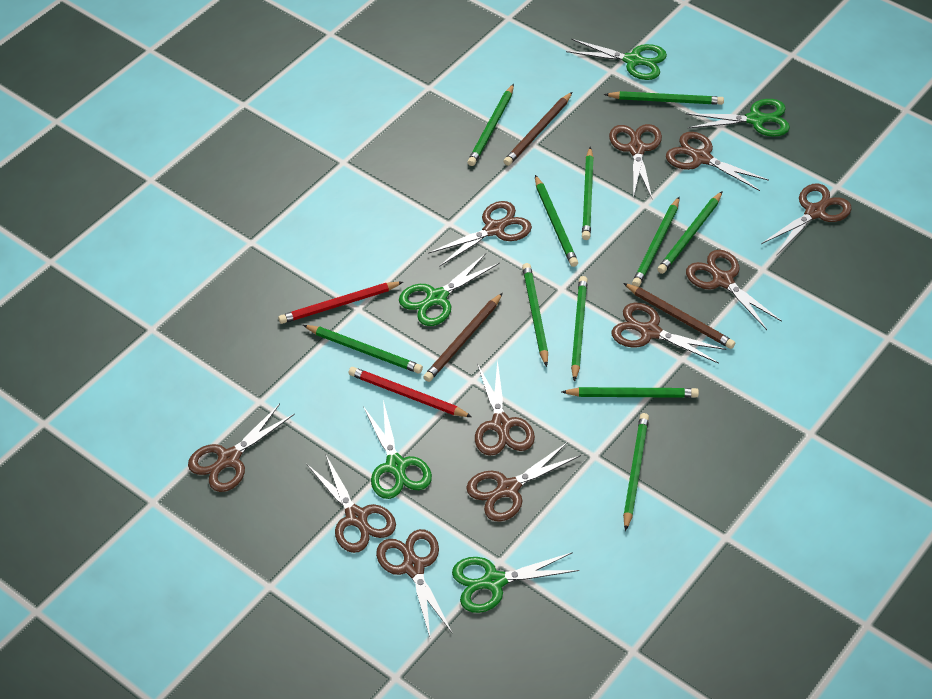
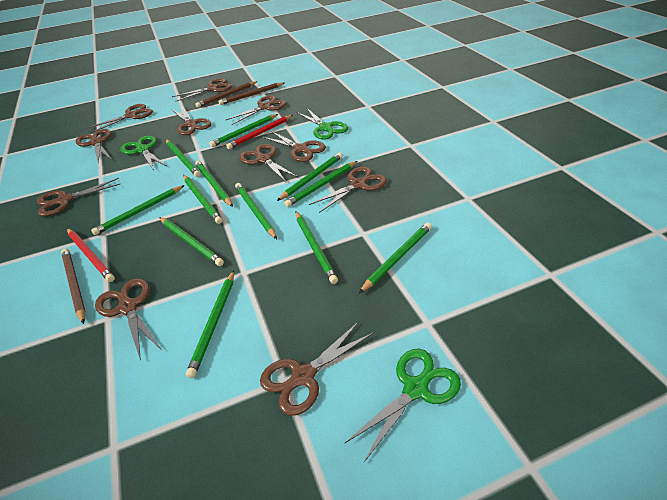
green pencil: 11 -> 12
green scissors: 5 -> 3

